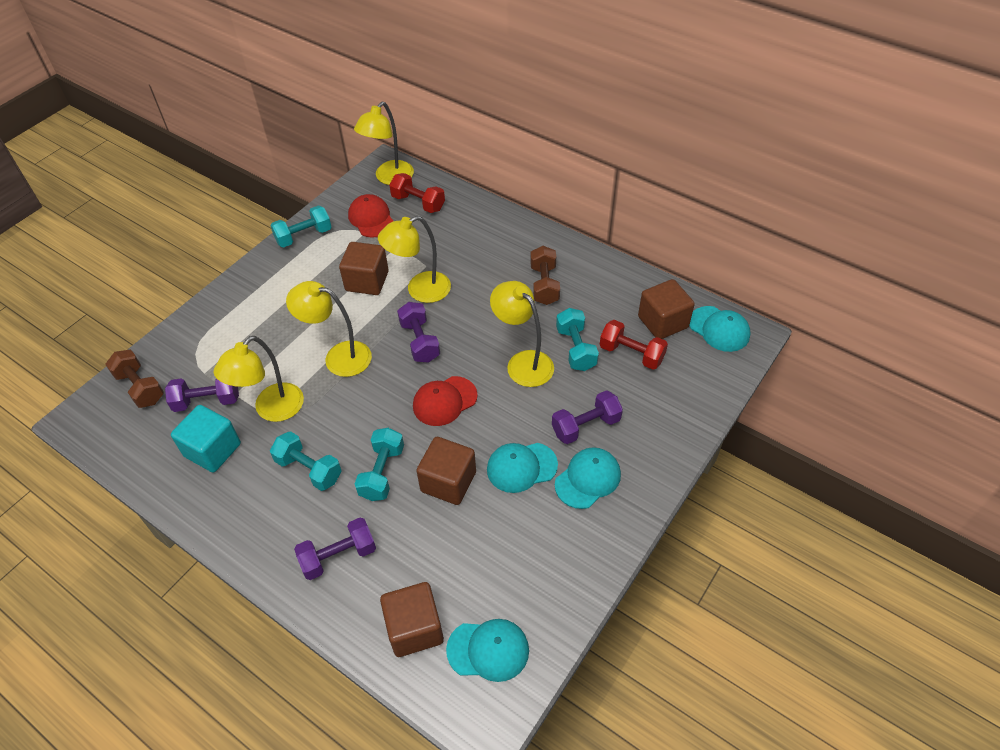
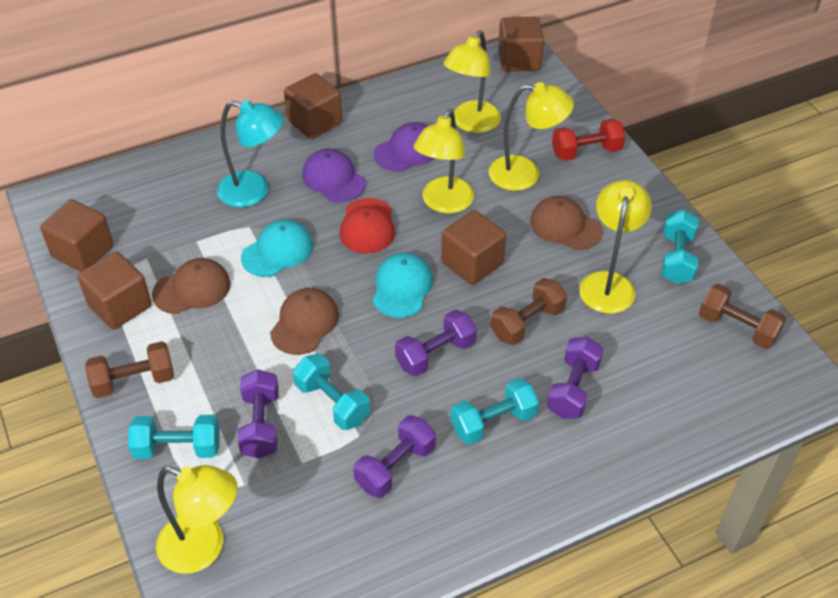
brown cap: 0 -> 3
brown cube: 4 -> 5
brown dumbbell: 2 -> 3
purple cap: 0 -> 2
red cap: 2 -> 1
red dumbbell: 2 -> 1
turquoise cap: 4 -> 2
turquoise cube: 1 -> 0
turquoise lamp: 0 -> 1

